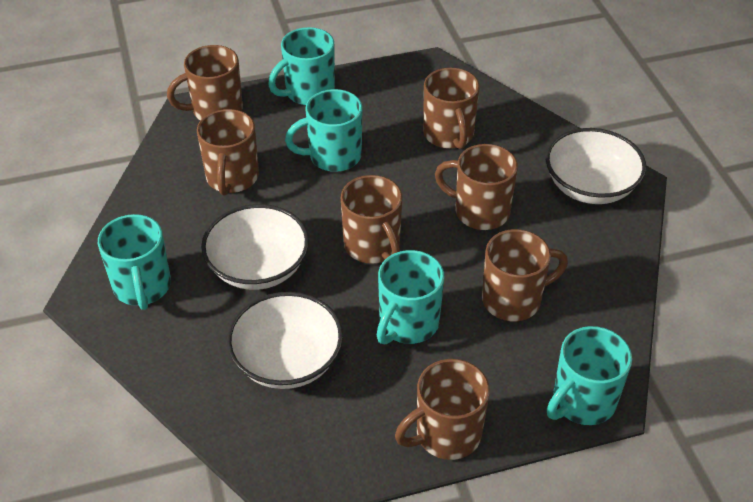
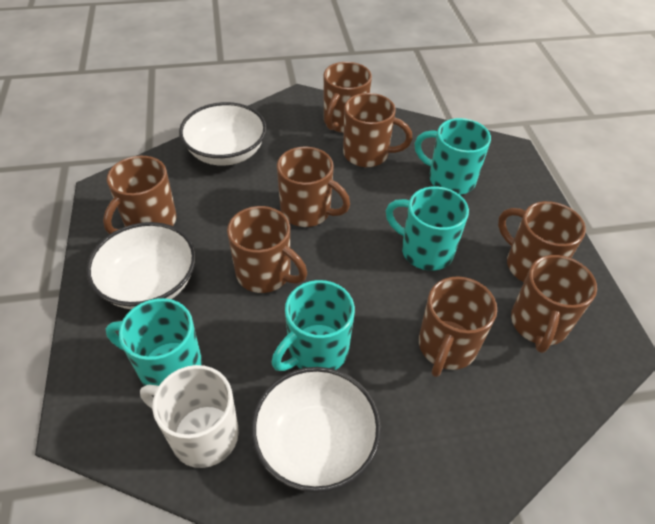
brown mug: 7 -> 8
turquoise mug: 5 -> 4
white mug: 0 -> 1

